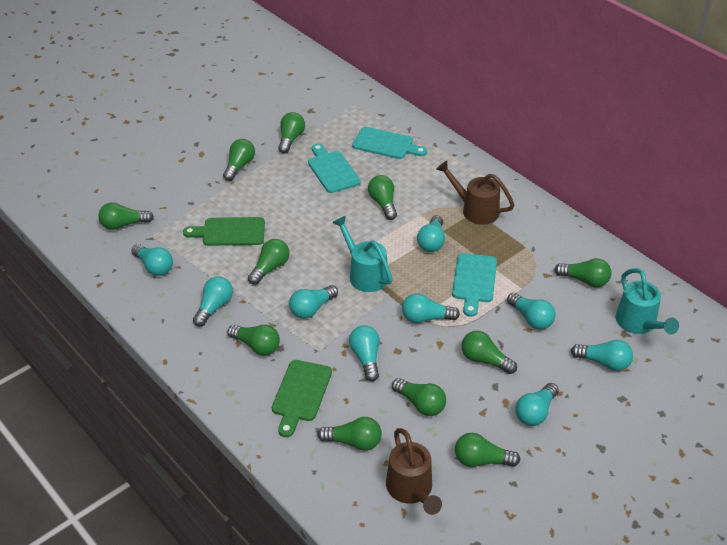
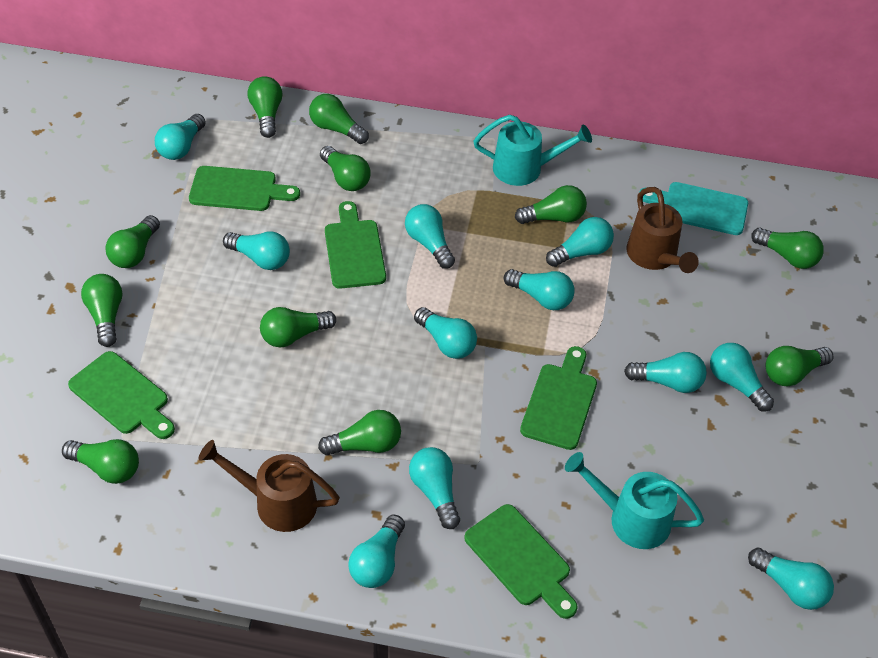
green cutting board: 2 -> 5
turquoise cutting board: 3 -> 1
turquoise light bulb: 9 -> 11

